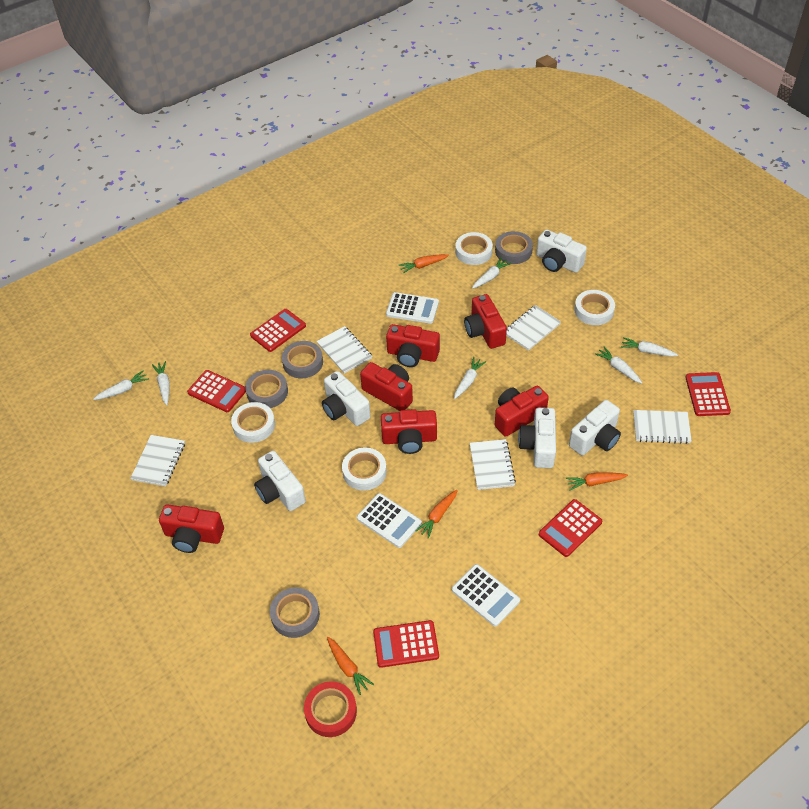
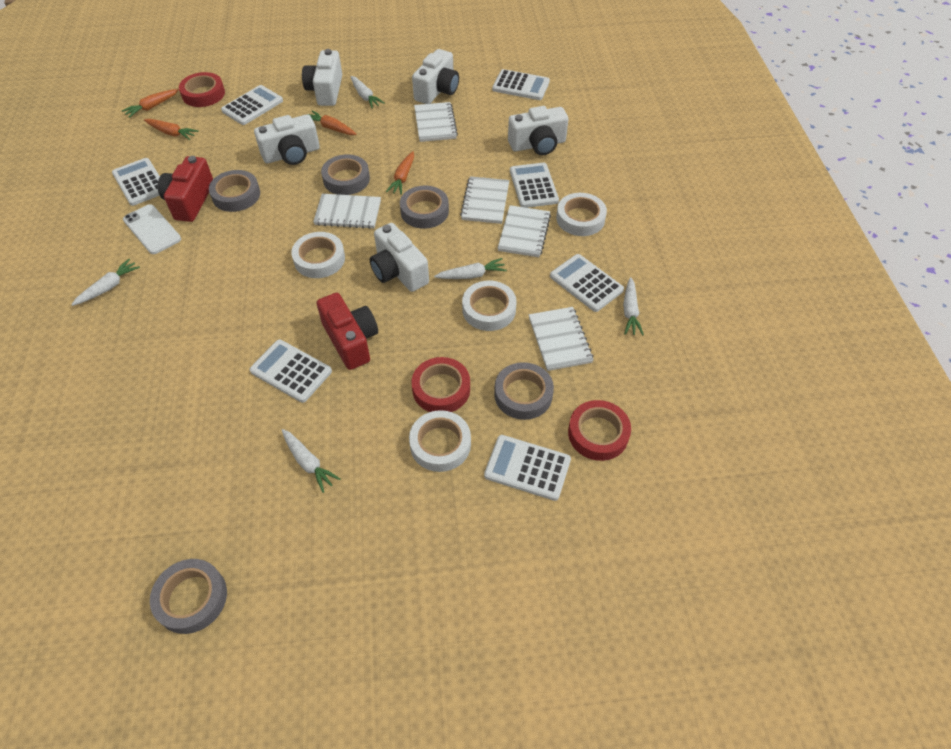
grey tape: 4 -> 5
red calculator: 5 -> 0
red camera: 6 -> 2
red tape: 1 -> 3
white calculator: 3 -> 7
white carrot: 6 -> 5
white phone: 0 -> 1

